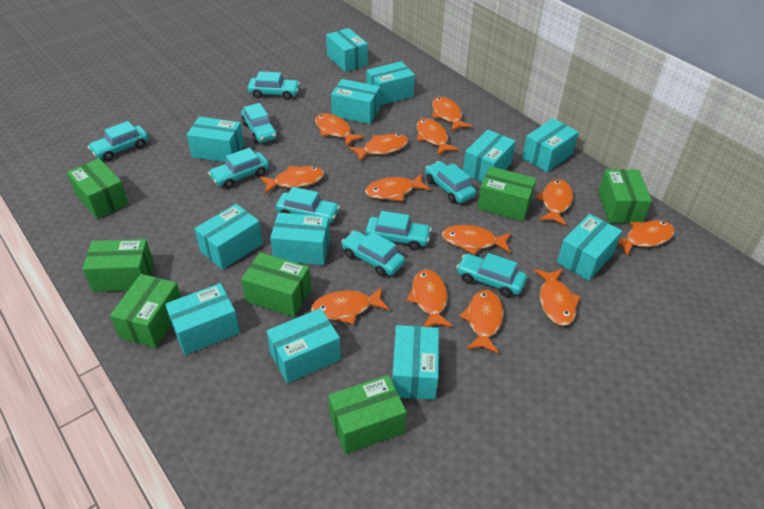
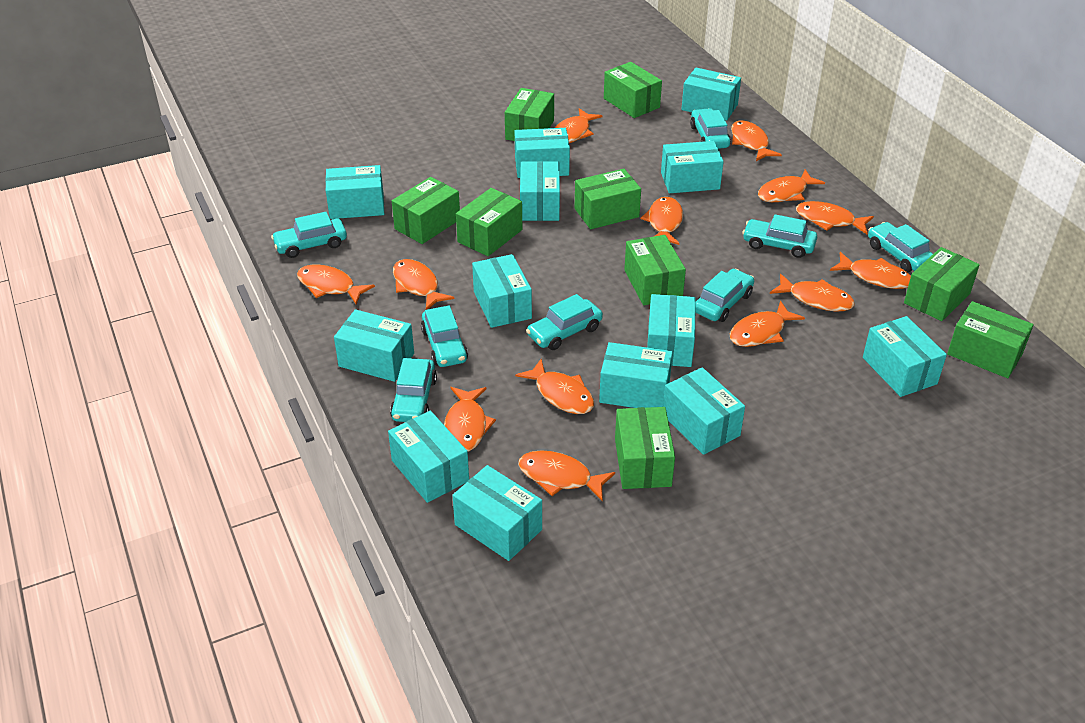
green box: 7 -> 9
turquoise box: 12 -> 13
turquoise car: 9 -> 8

